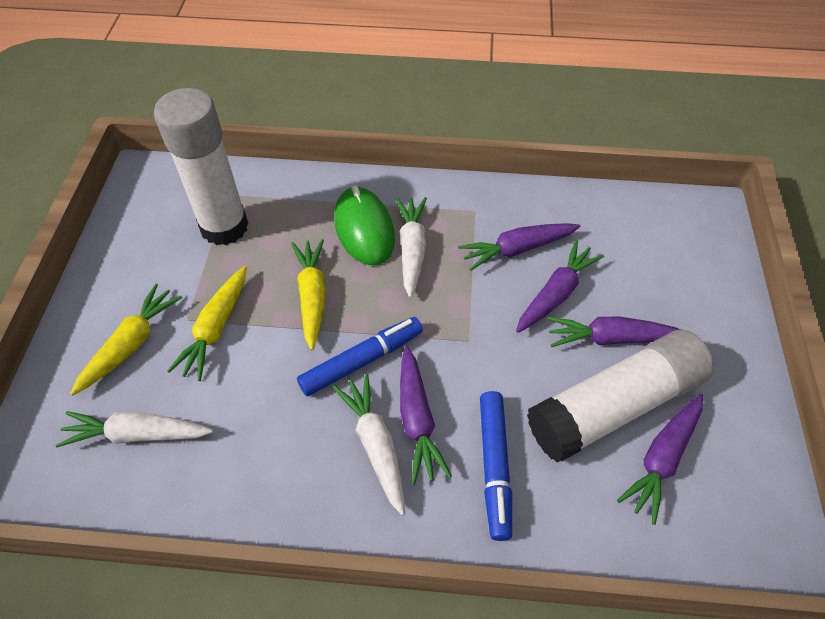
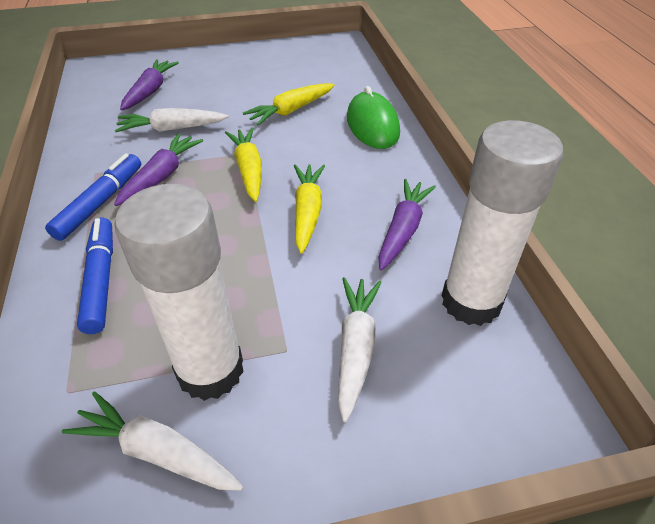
purple carrot: 5 -> 3

